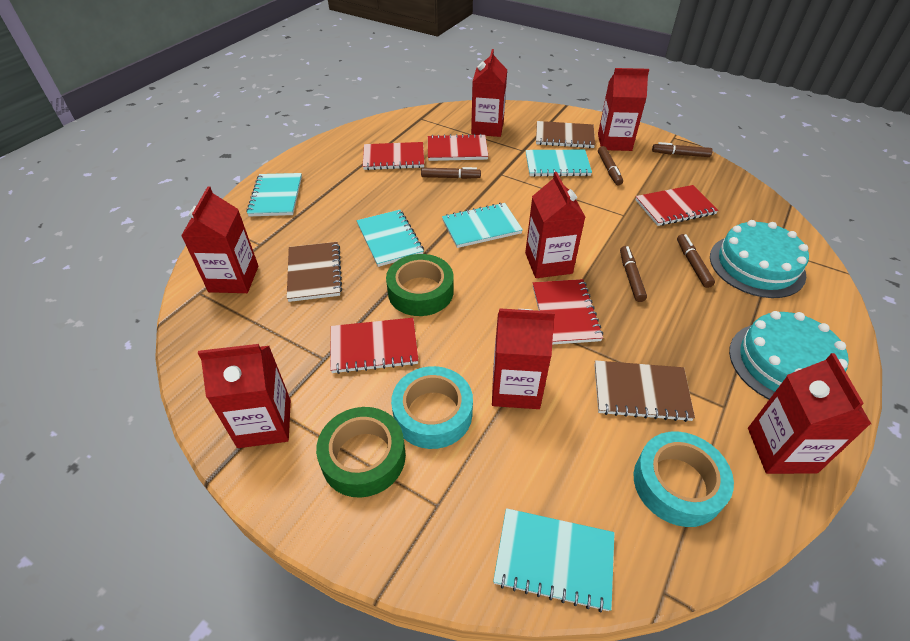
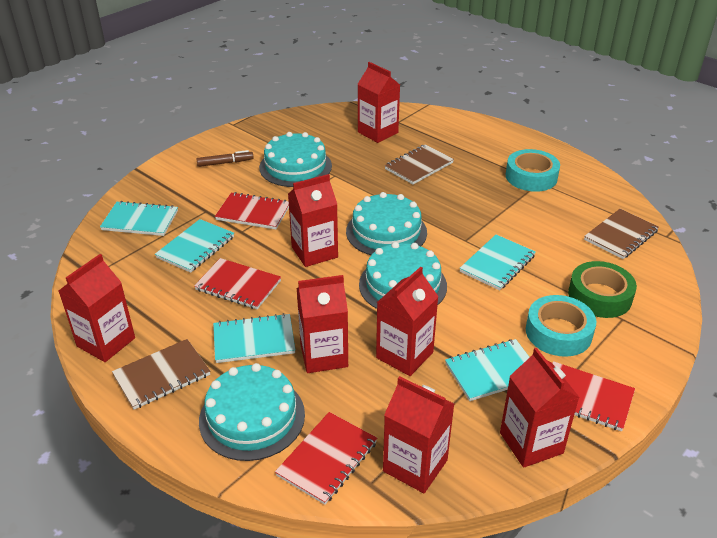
brown marker: 5 -> 1
green tape: 2 -> 1
red notebook: 5 -> 4
turquoise cake: 2 -> 4

